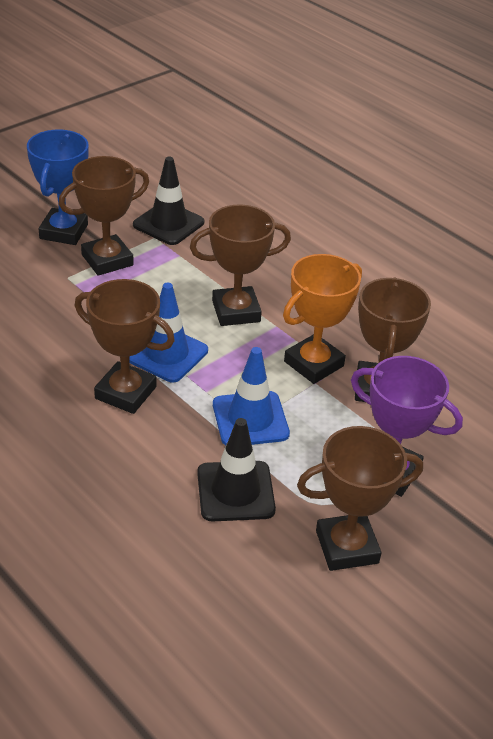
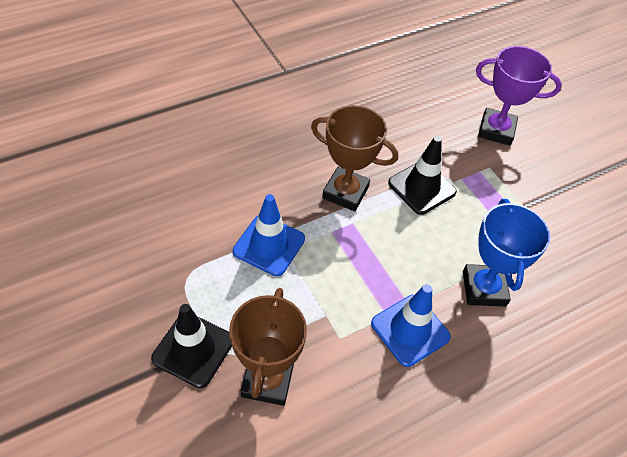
brown trophy: 5 -> 2
orange trophy: 1 -> 0

